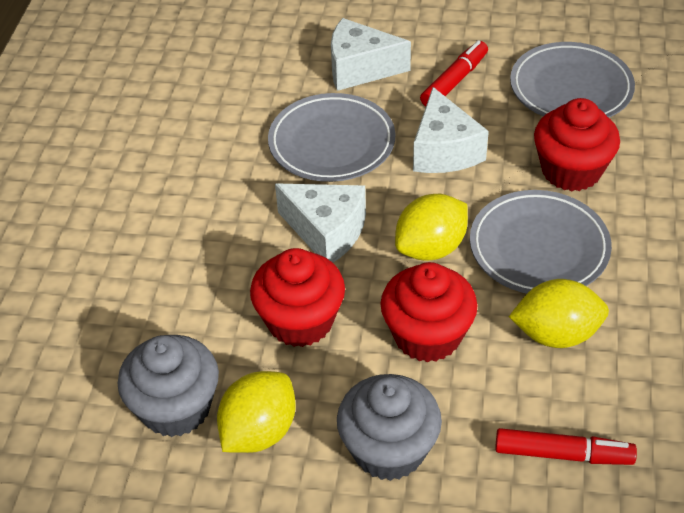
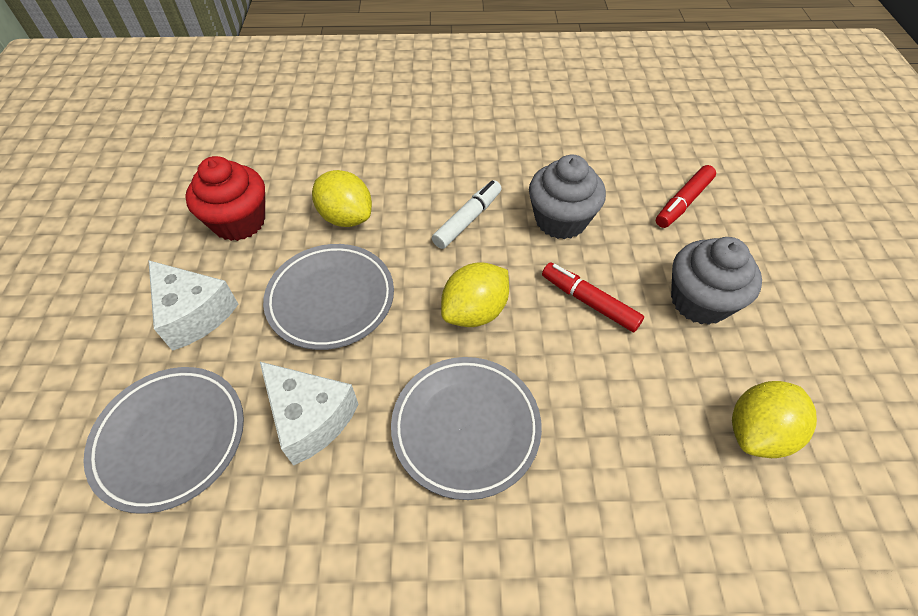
red cupcake: 3 -> 1
white cheese: 3 -> 2
white marker: 0 -> 1

